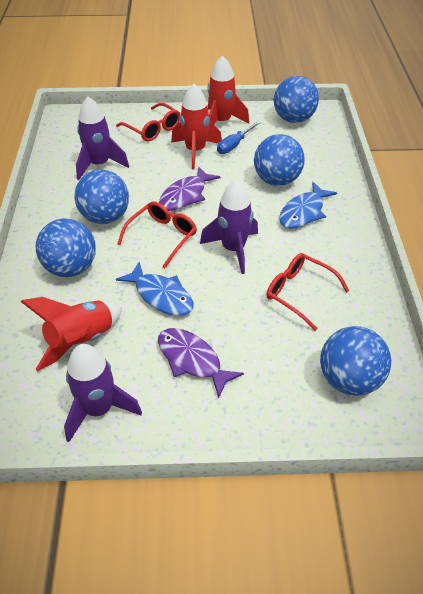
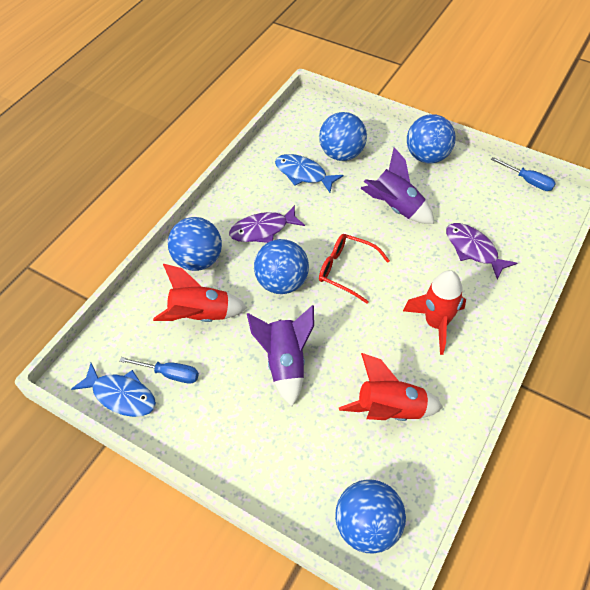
blue screwdriver: 1 -> 2
purple rocket: 3 -> 2
red glasses: 3 -> 1

